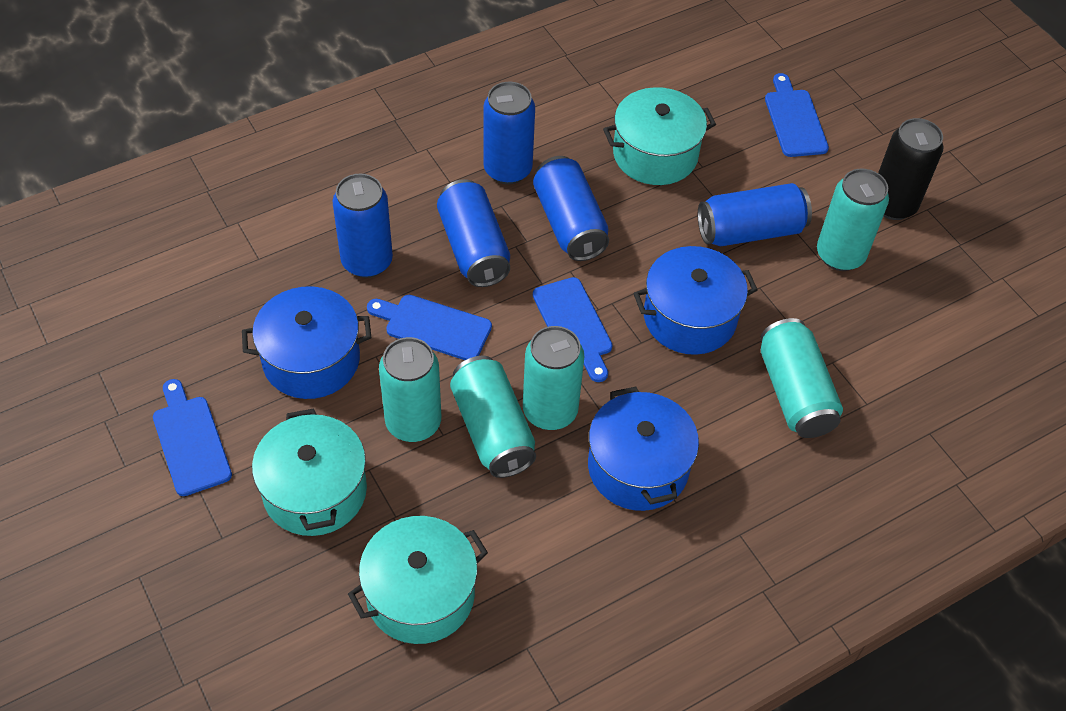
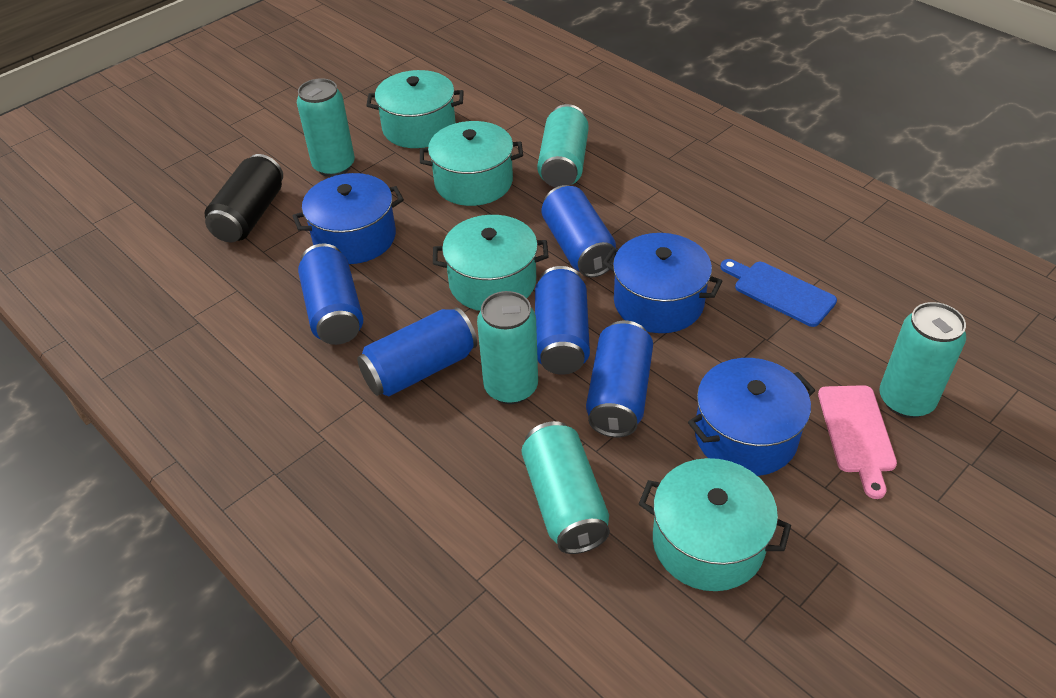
blue cutting board: 4 -> 1
pink cutting board: 0 -> 1
turquoise pot: 3 -> 4

